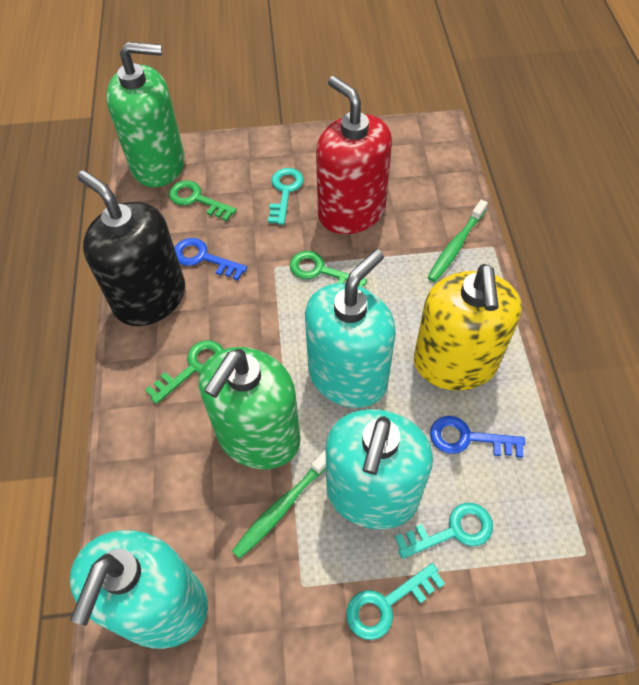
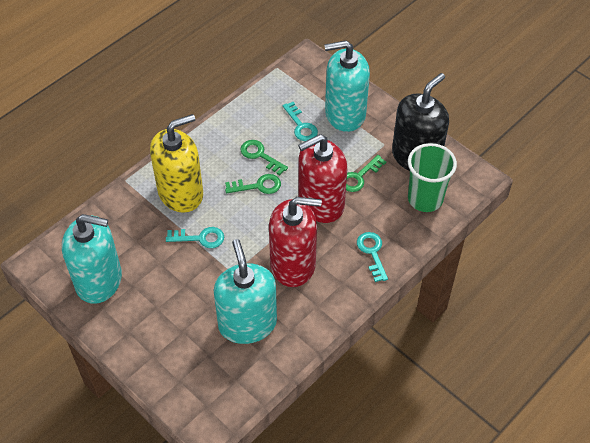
blue key: 2 -> 0
green cup: 0 -> 1
green soap dispenser: 2 -> 0
green toothbrush: 2 -> 0
red soap dispenser: 1 -> 2

